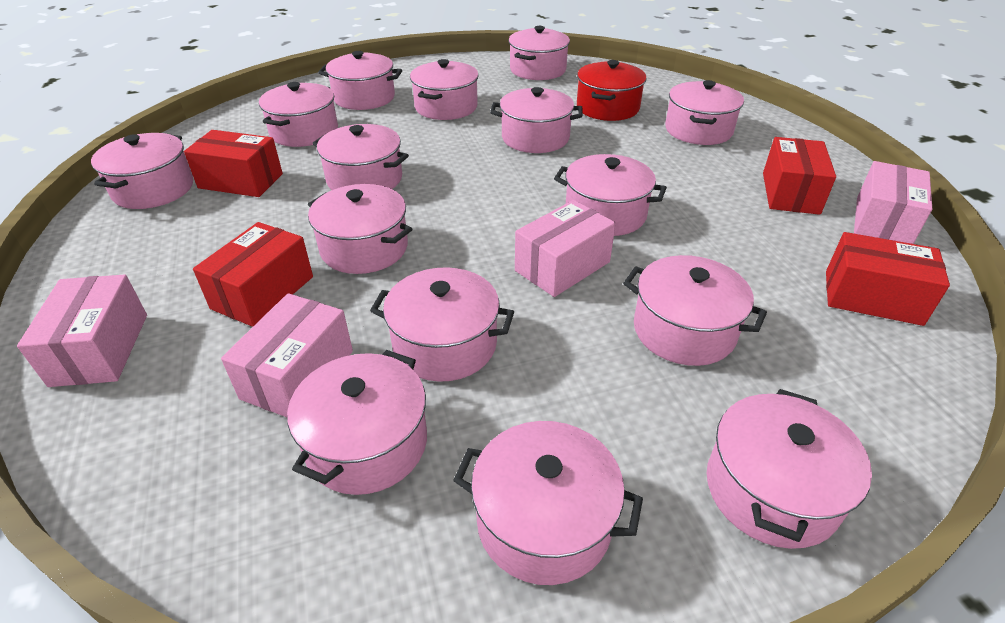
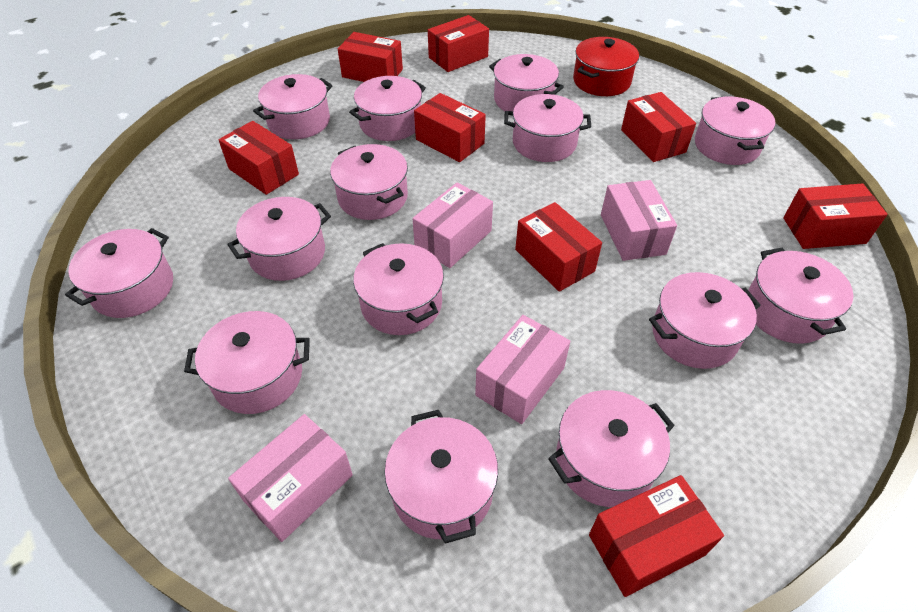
pink pot: 15 -> 14
red box: 4 -> 8

